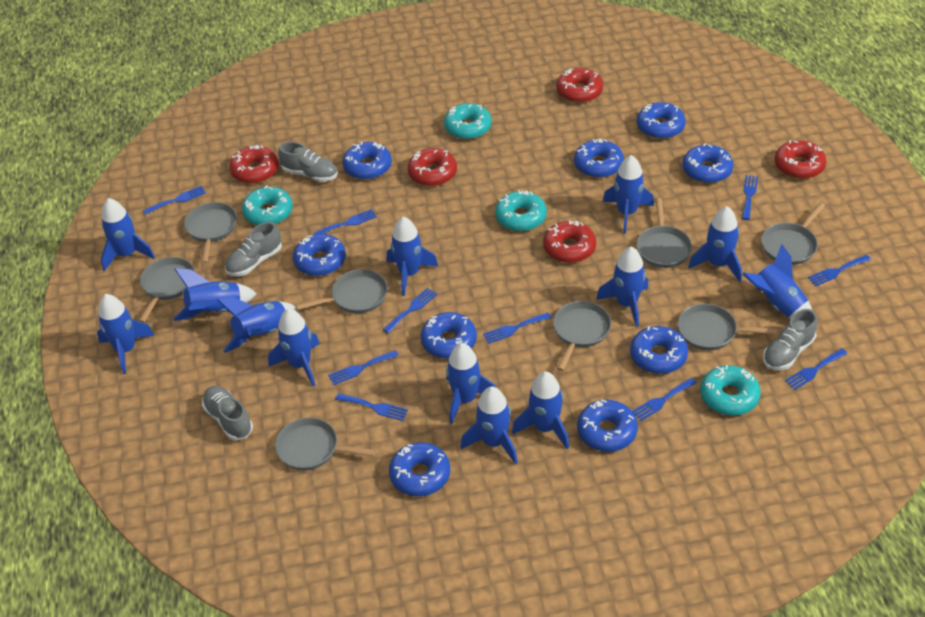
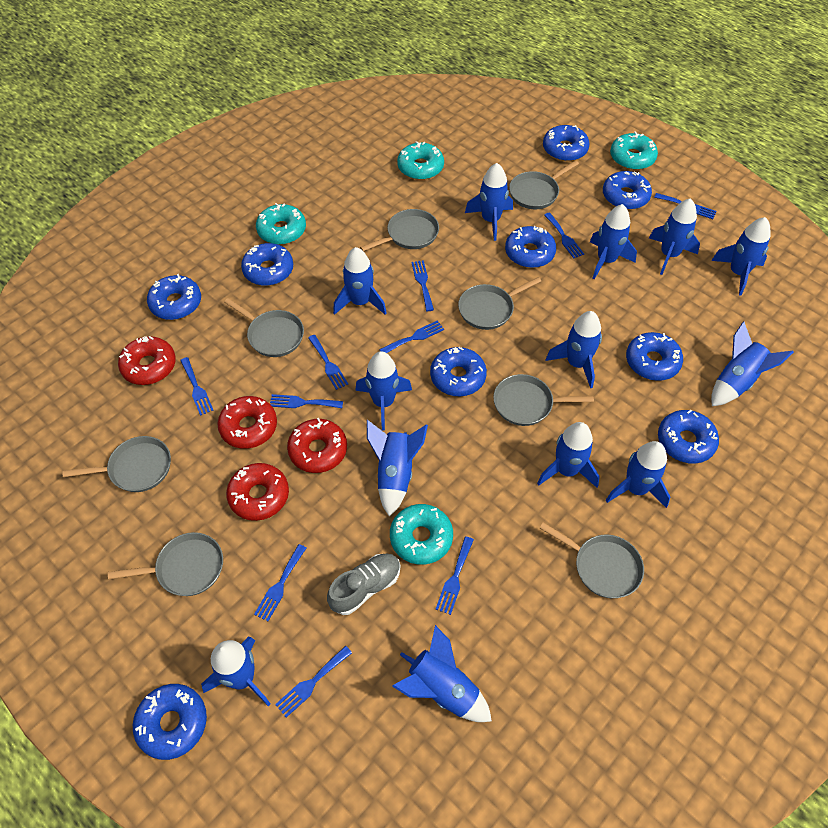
grey shoe: 4 -> 1
red donut: 5 -> 4

